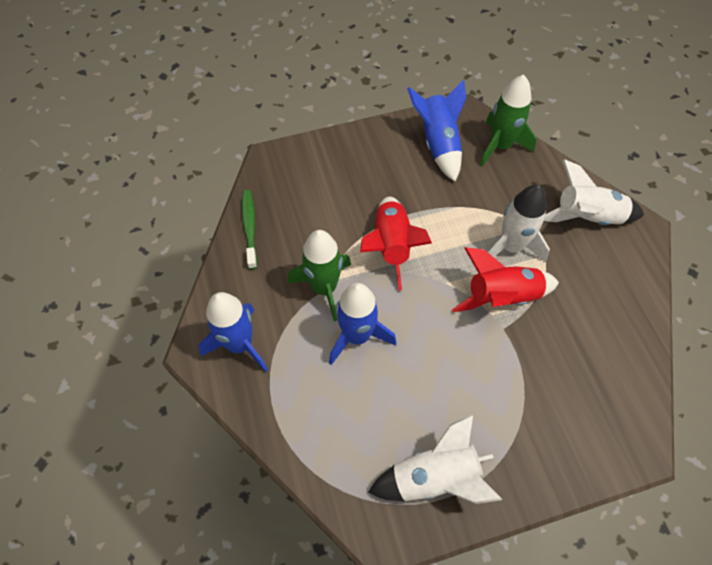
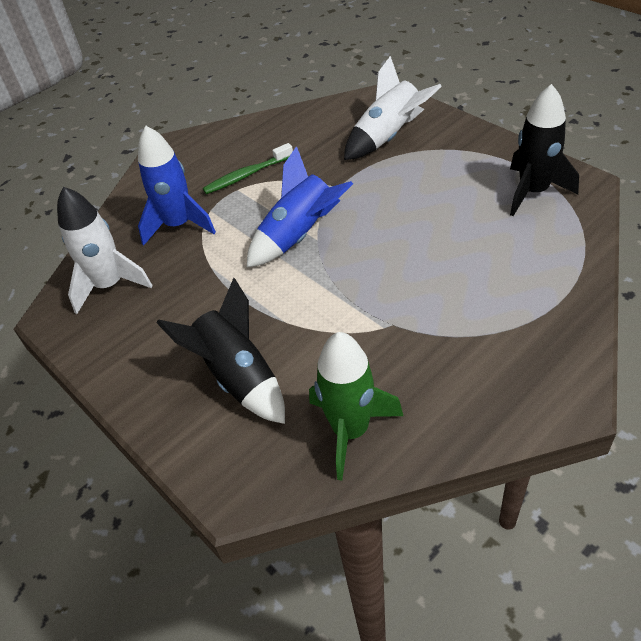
black rocket: 0 -> 2
blue rocket: 3 -> 2
green rocket: 2 -> 1
red rocket: 2 -> 0
white rocket: 3 -> 2

